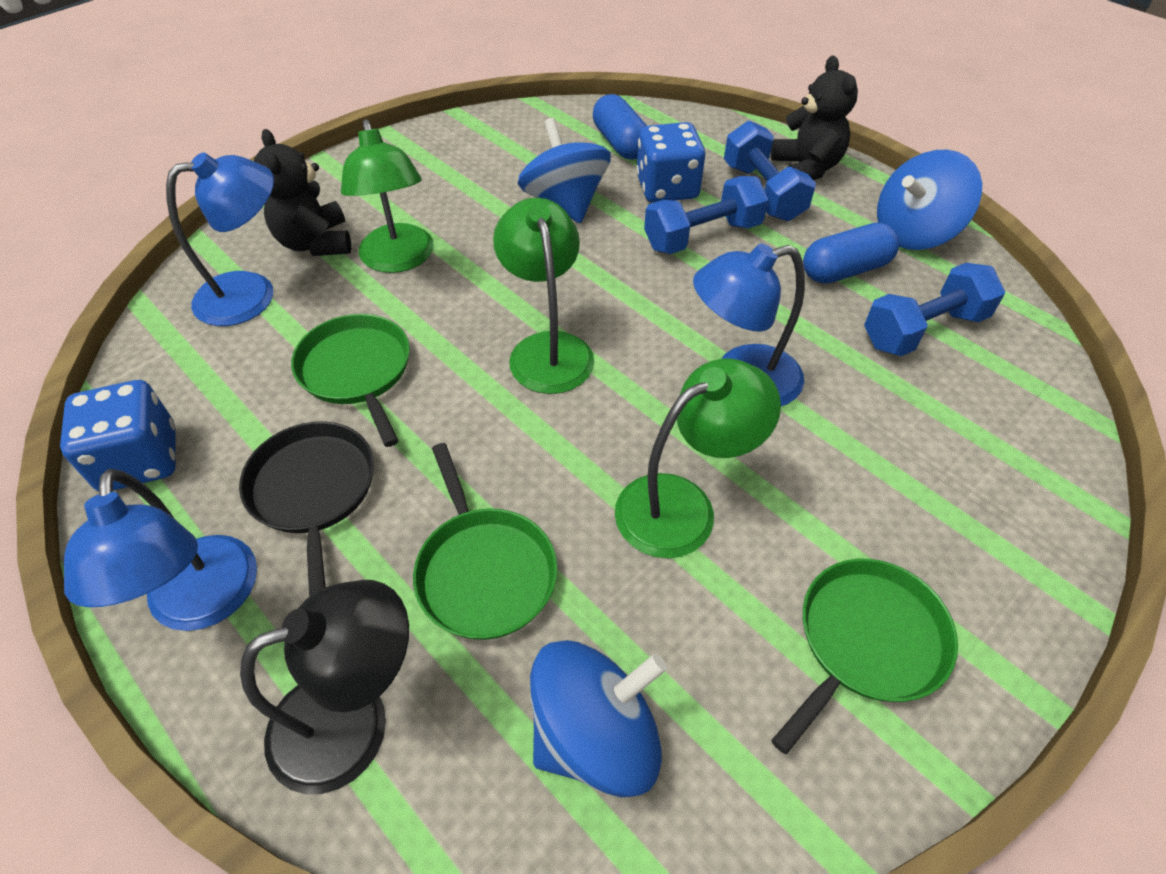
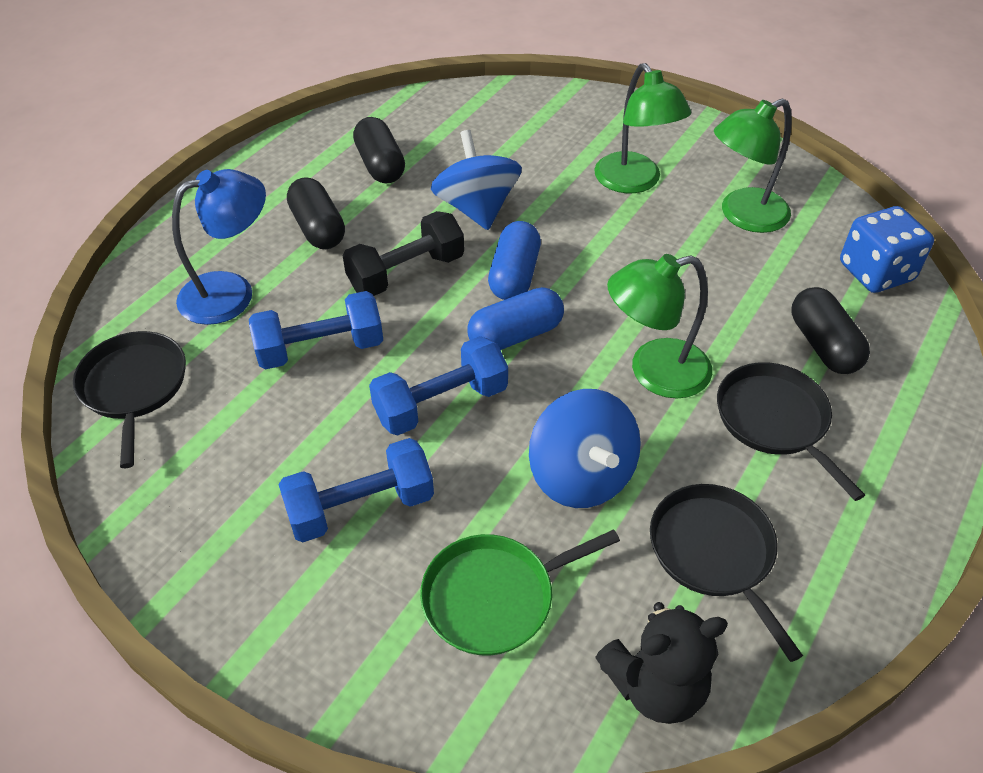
black capsule: 0 -> 3
black dumbbell: 0 -> 1
black lamp: 1 -> 0
black pan: 1 -> 3
black teddy bear: 2 -> 1
blue dice: 2 -> 1
blue lamp: 3 -> 1
blue spinning top: 3 -> 2
green pan: 3 -> 1

